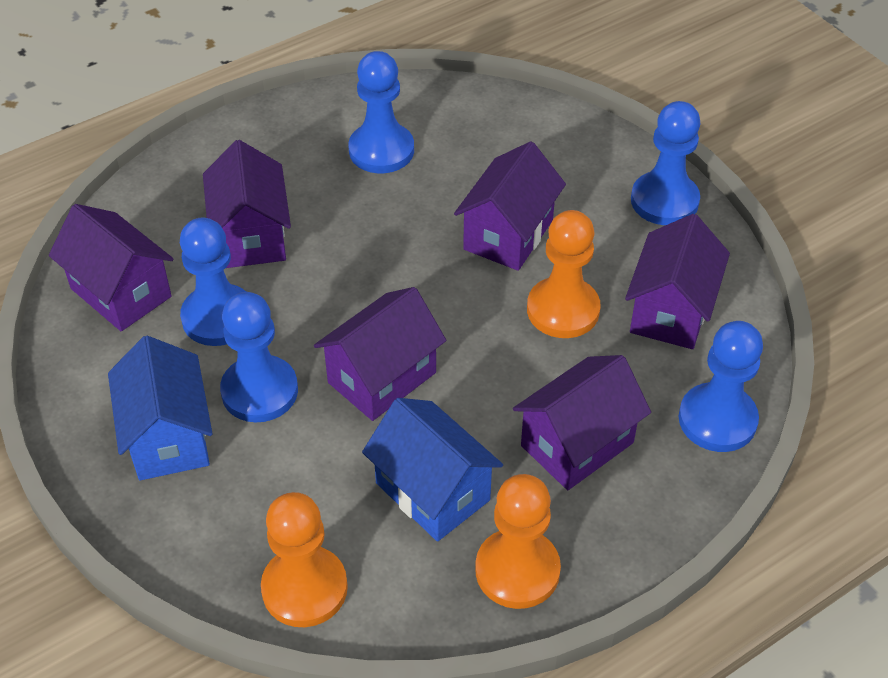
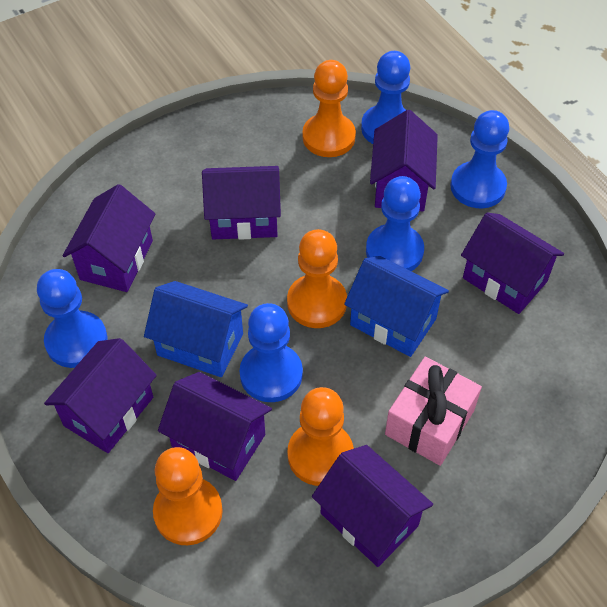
orange pawn: 3 -> 4
pink gift: 0 -> 1
purple house: 6 -> 7

